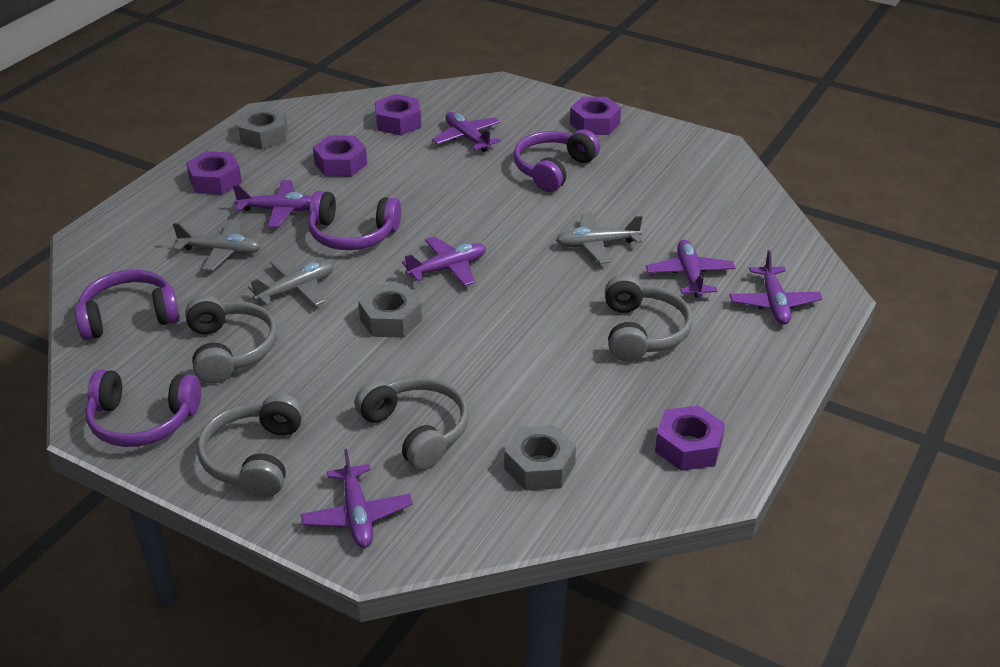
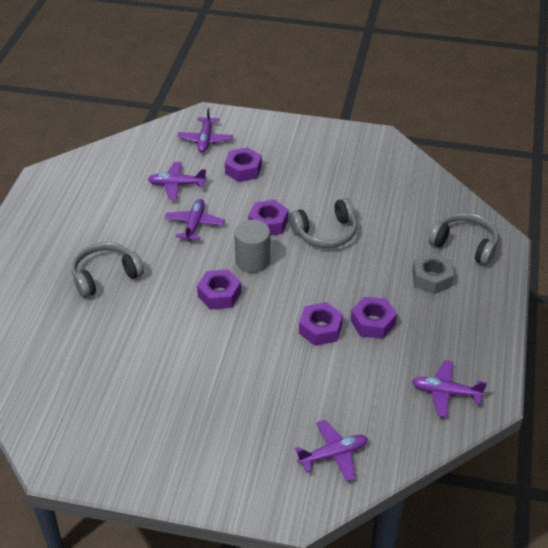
grey cylinder: 0 -> 1
grey headphones: 4 -> 3
grey nut: 3 -> 1
grey plane: 3 -> 0
purple headphones: 4 -> 0
purple plane: 6 -> 5

